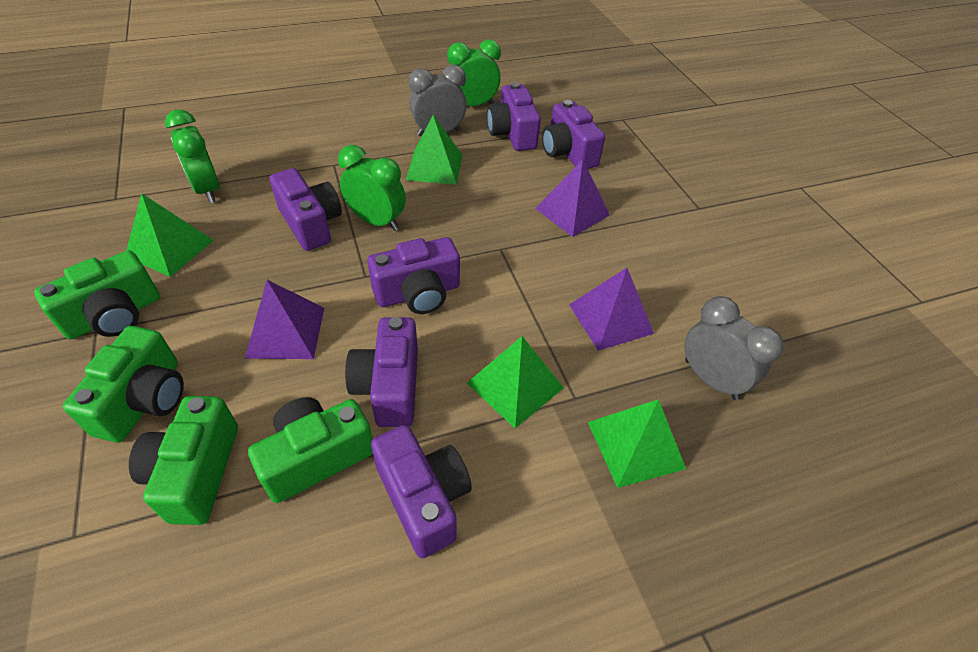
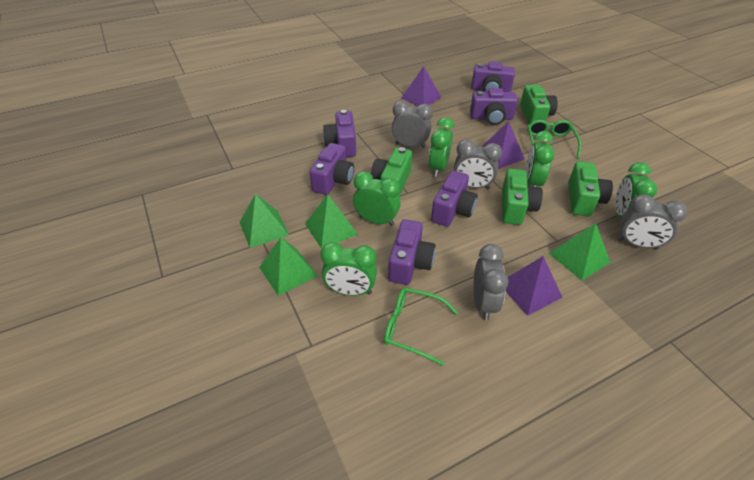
green clock: 3 -> 5
green glasses: 0 -> 2
grey clock: 2 -> 4

